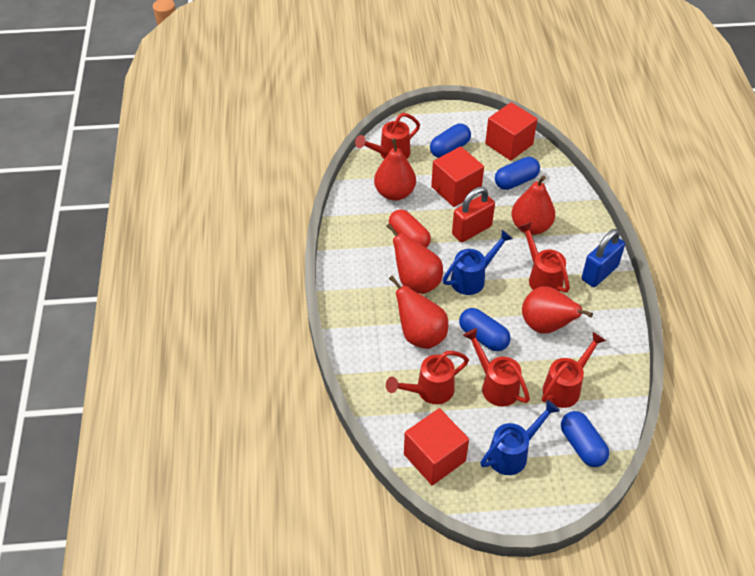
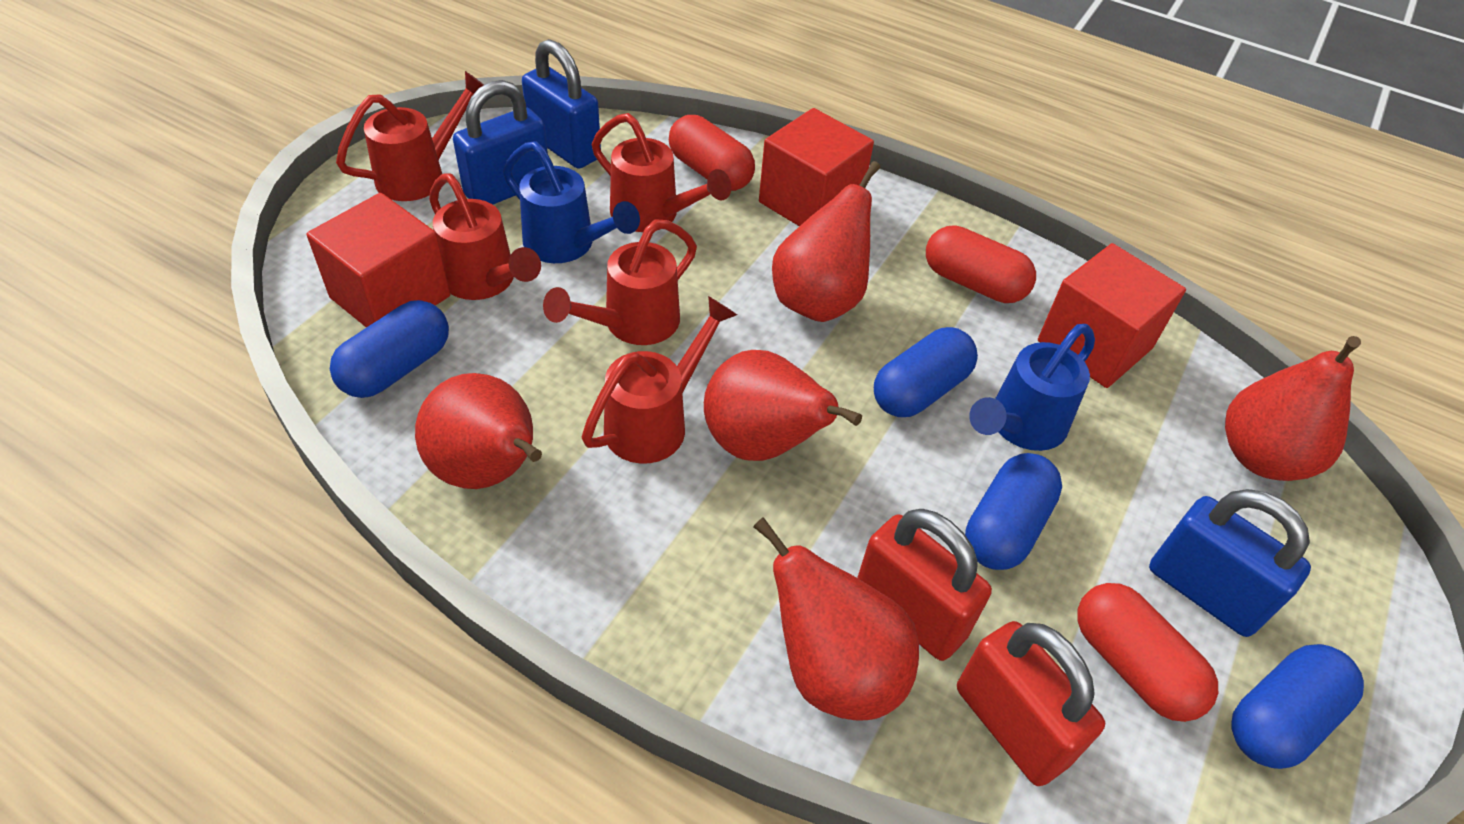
blue padlock: 1 -> 3
red capsule: 1 -> 3
red padlock: 1 -> 2

